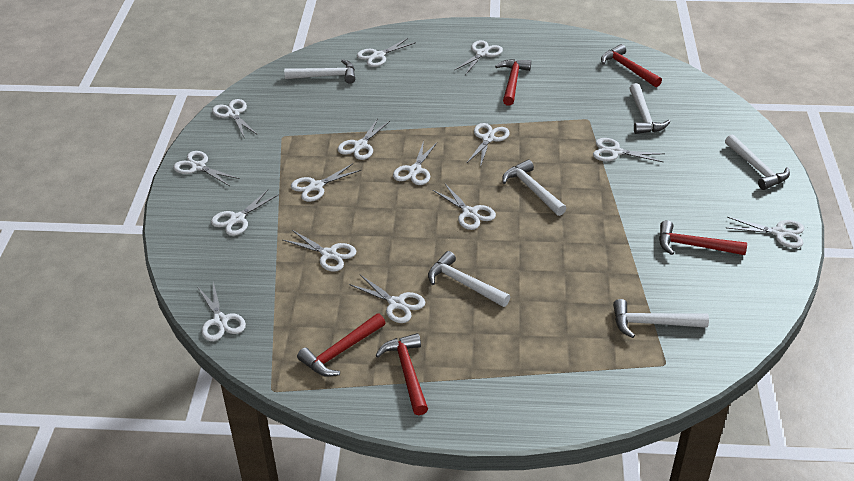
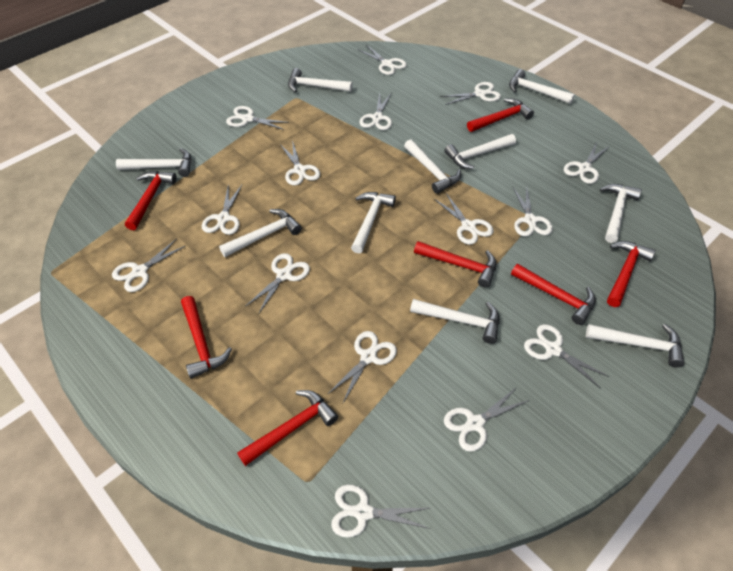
red hammer: 5 -> 7
white hammer: 6 -> 10

